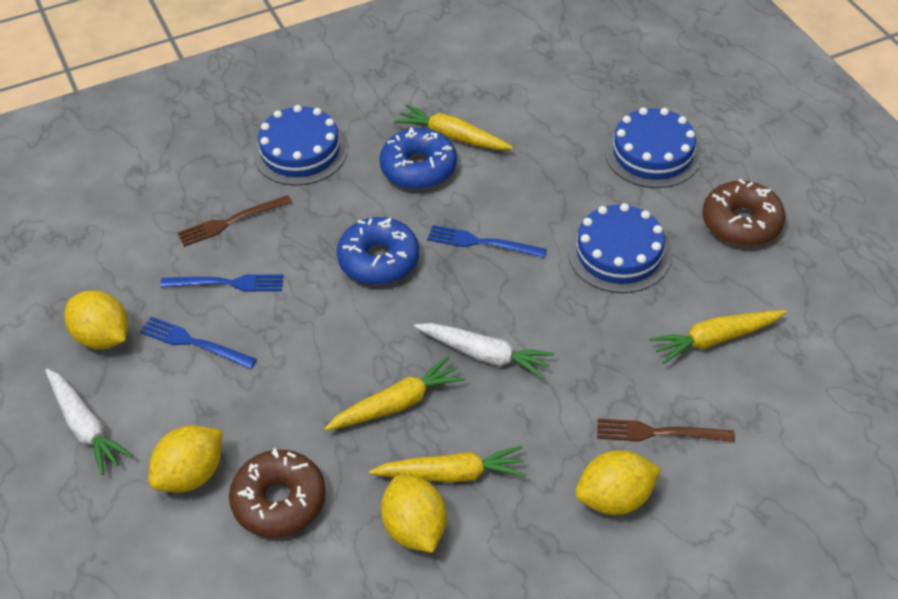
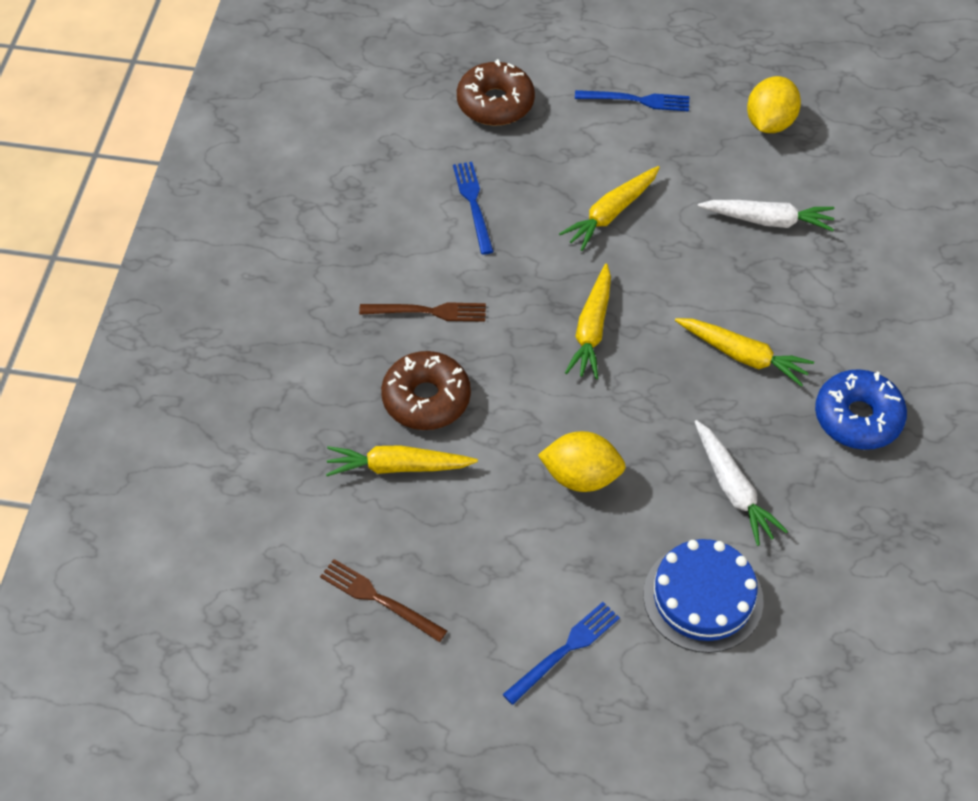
blue cake: 3 -> 1
blue donut: 2 -> 1
yellow lemon: 4 -> 2

